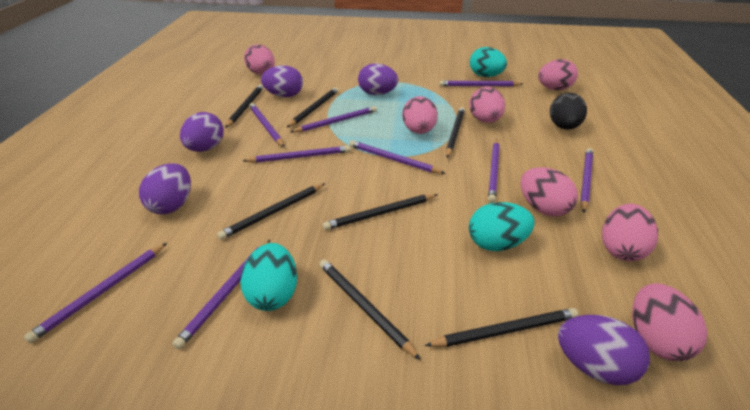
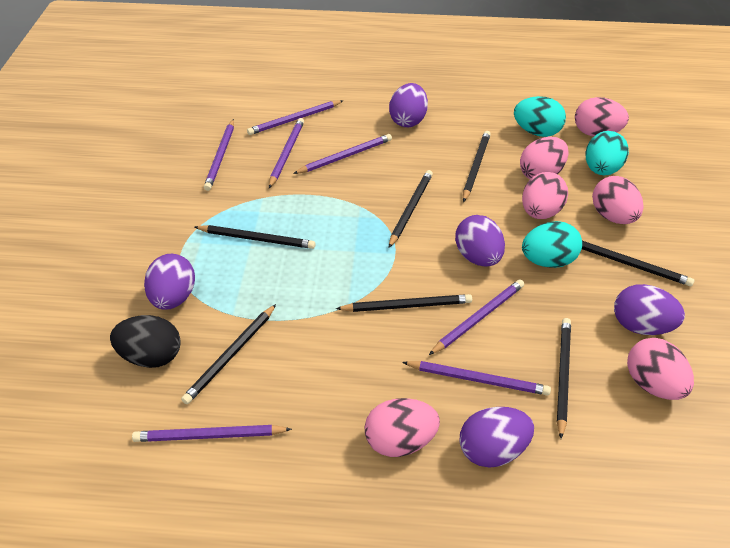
pink egg: 7 -> 6
purple pencil: 9 -> 7

